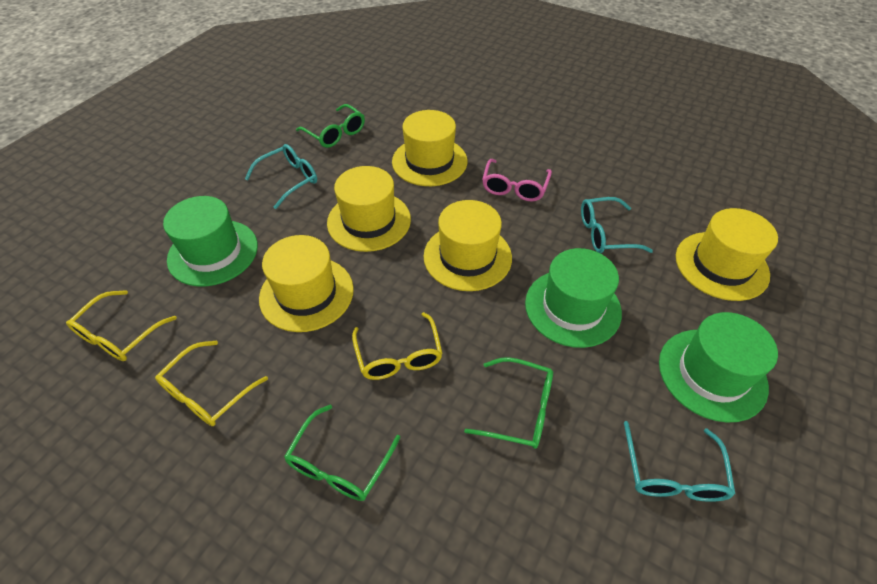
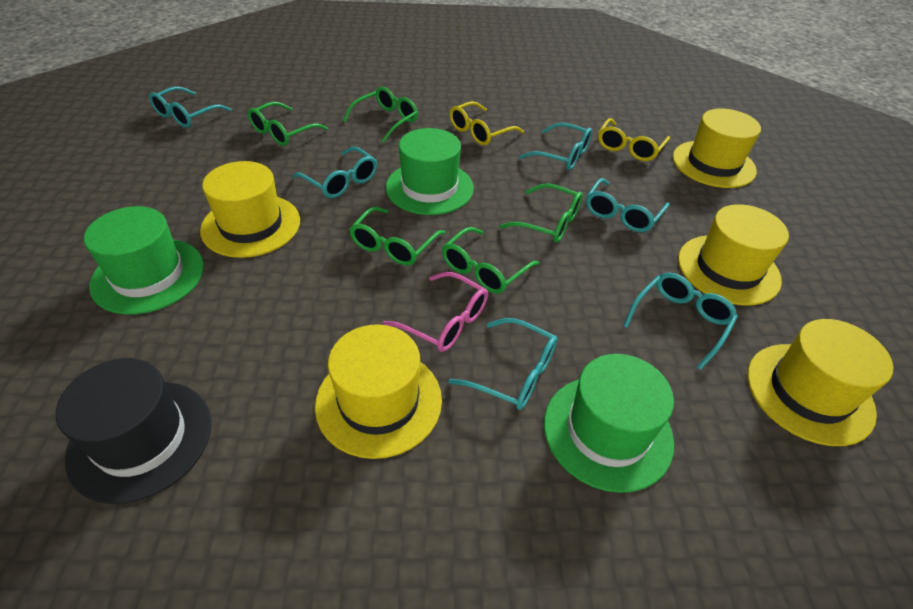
black hat: 0 -> 1
green glasses: 3 -> 5
turquoise glasses: 3 -> 6
yellow glasses: 3 -> 2

